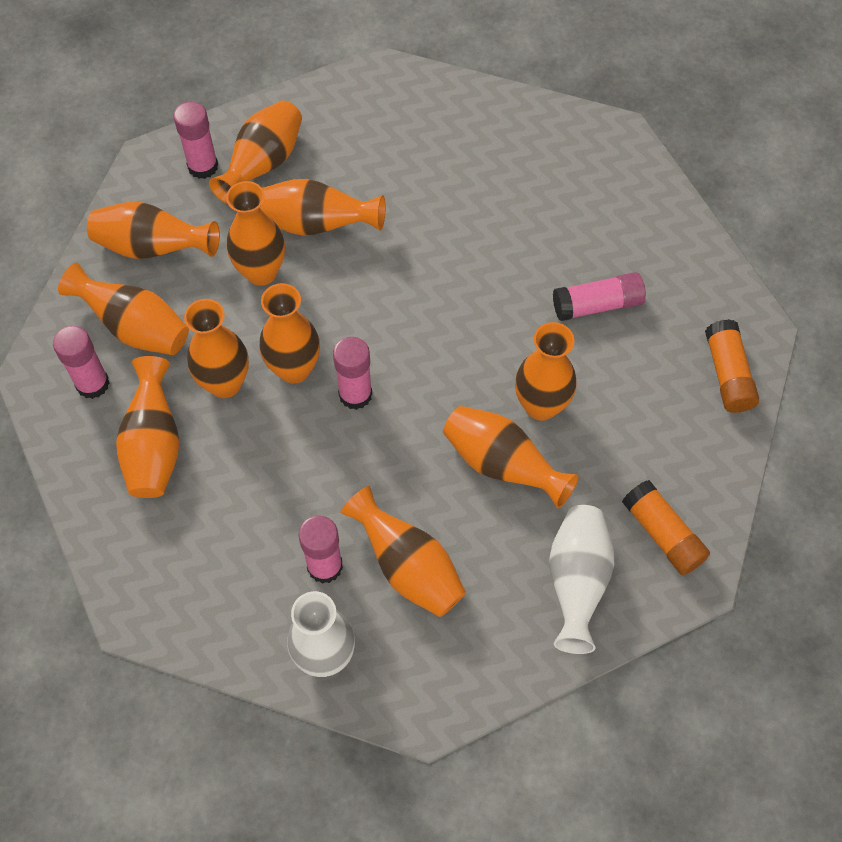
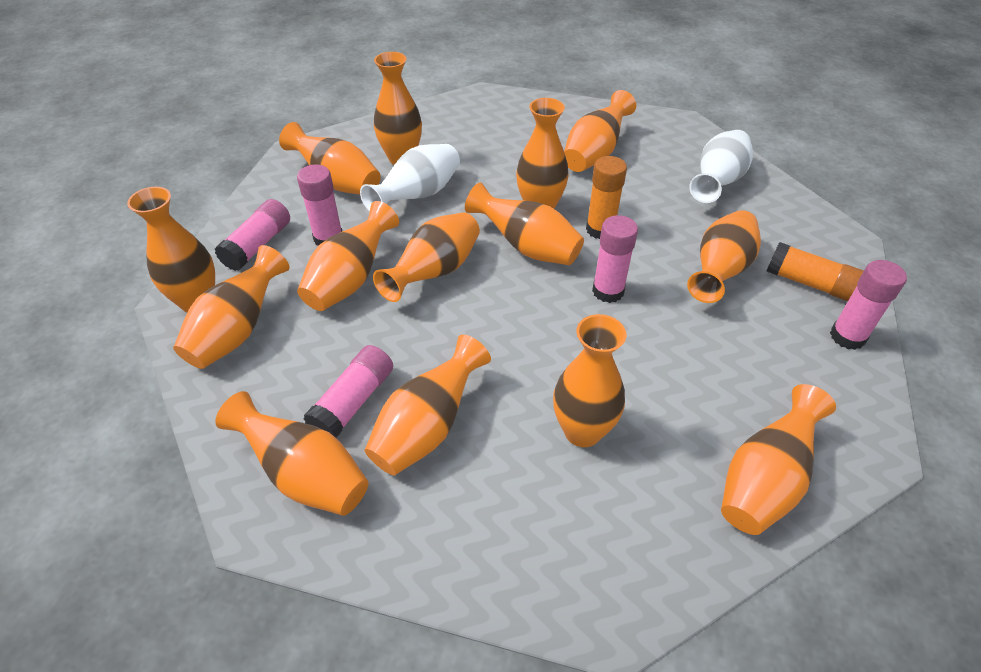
orange vase: 11 -> 14

